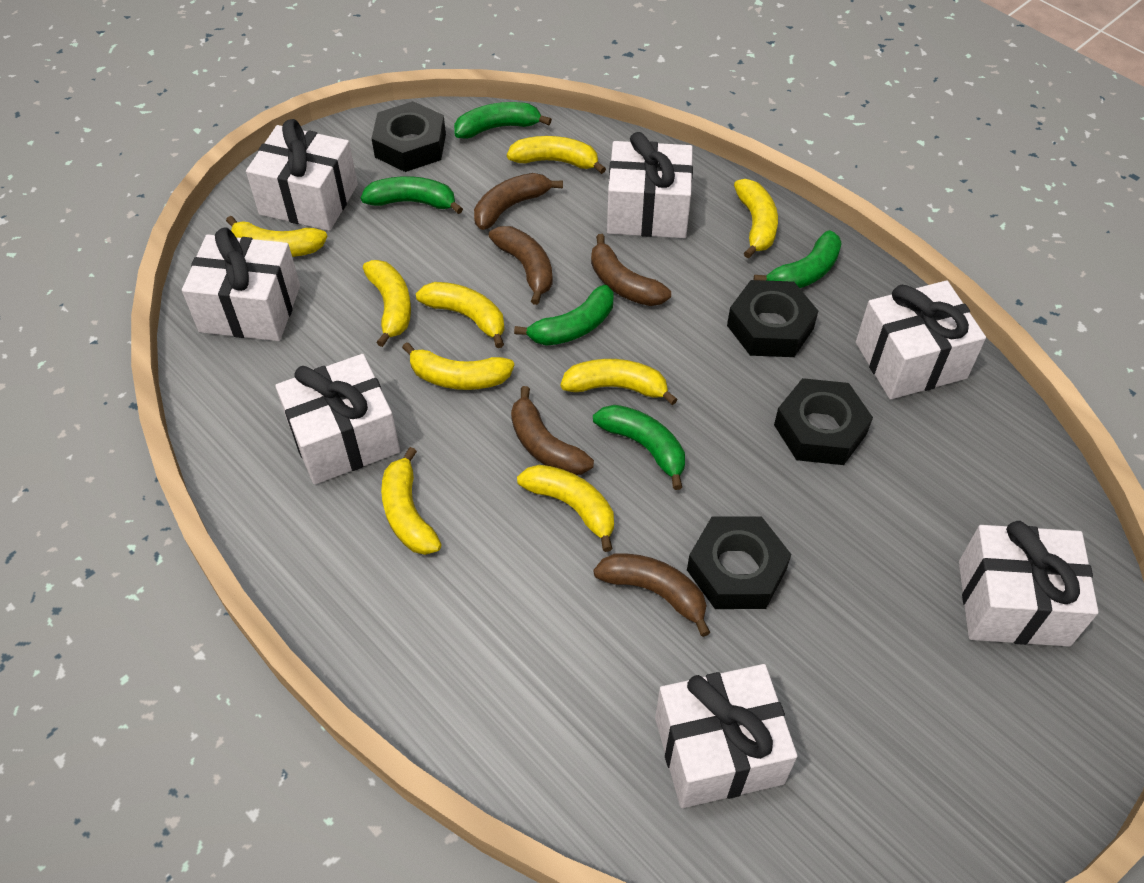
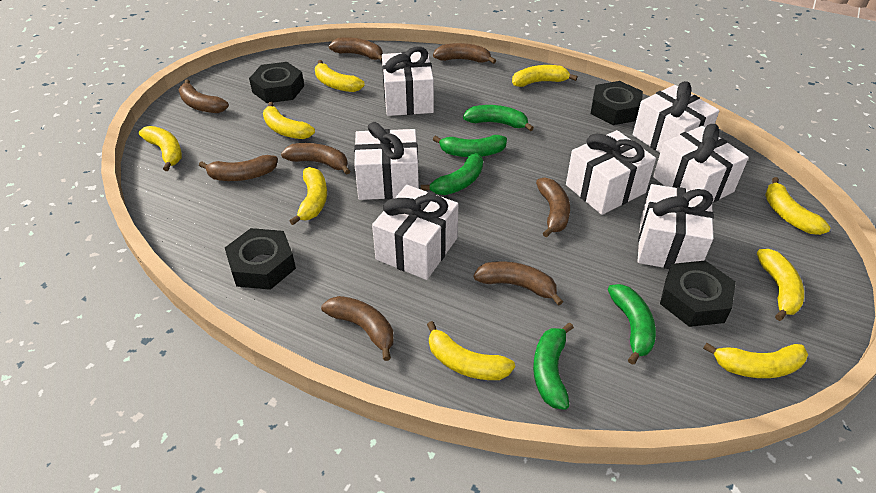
brown banana: 5 -> 8

